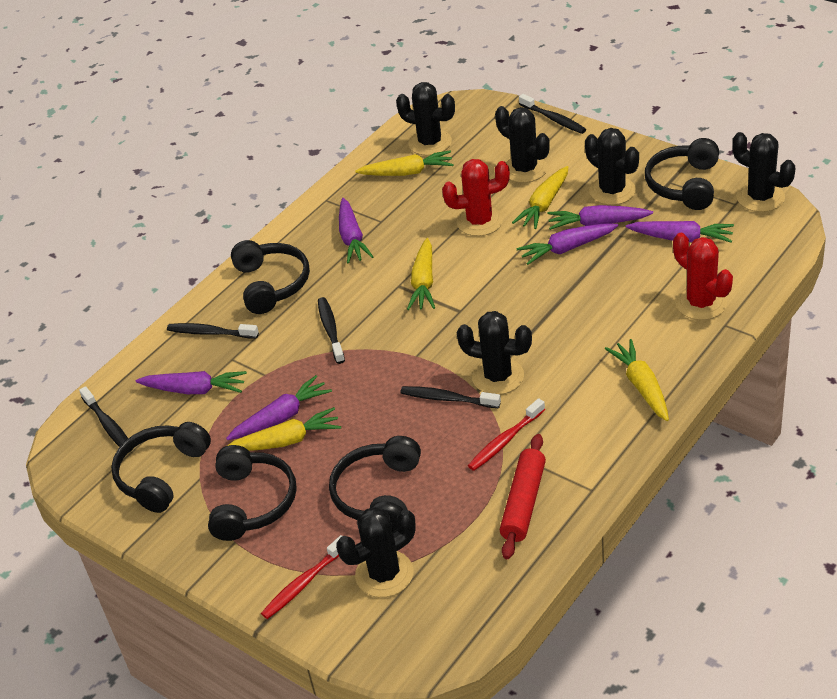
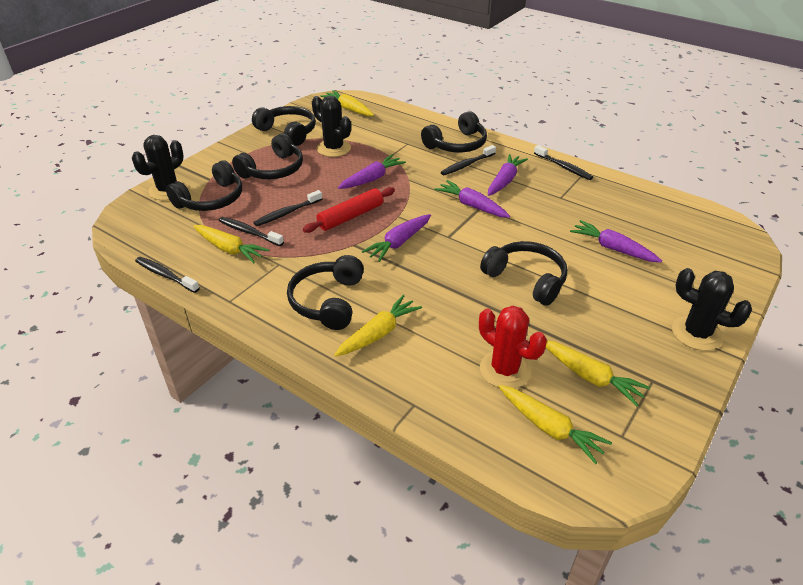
black cactus: 6 -> 3
black headphones: 5 -> 6
purple carrot: 6 -> 5
red cactus: 2 -> 1
red toothbrush: 2 -> 0

